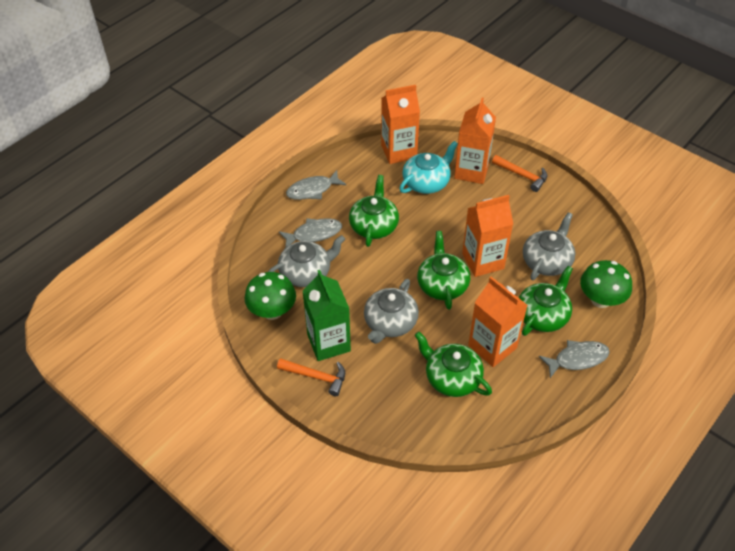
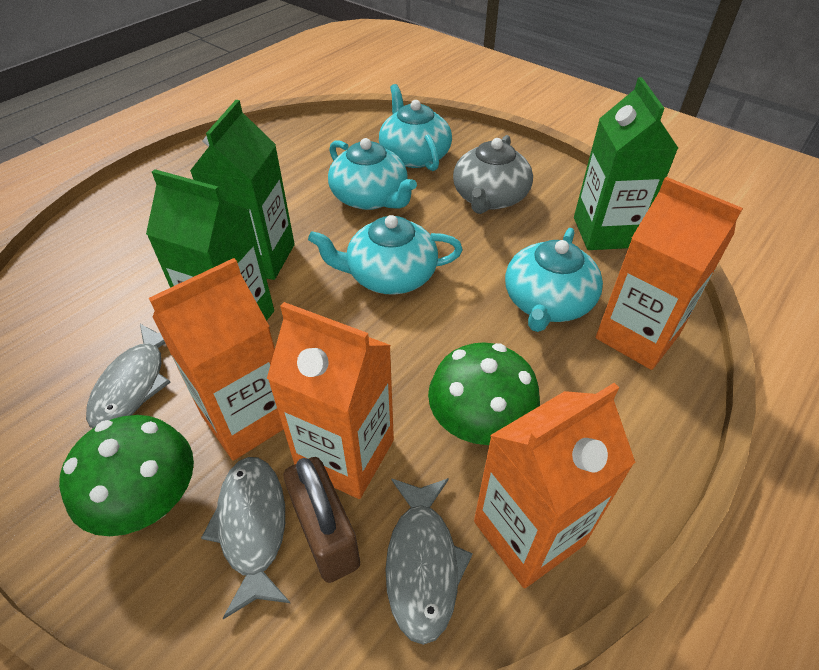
brown padlock: 0 -> 1
green carton: 1 -> 3
green teapot: 4 -> 0
grey teapot: 3 -> 1
orange hammer: 2 -> 0
turquoise teapot: 1 -> 4

